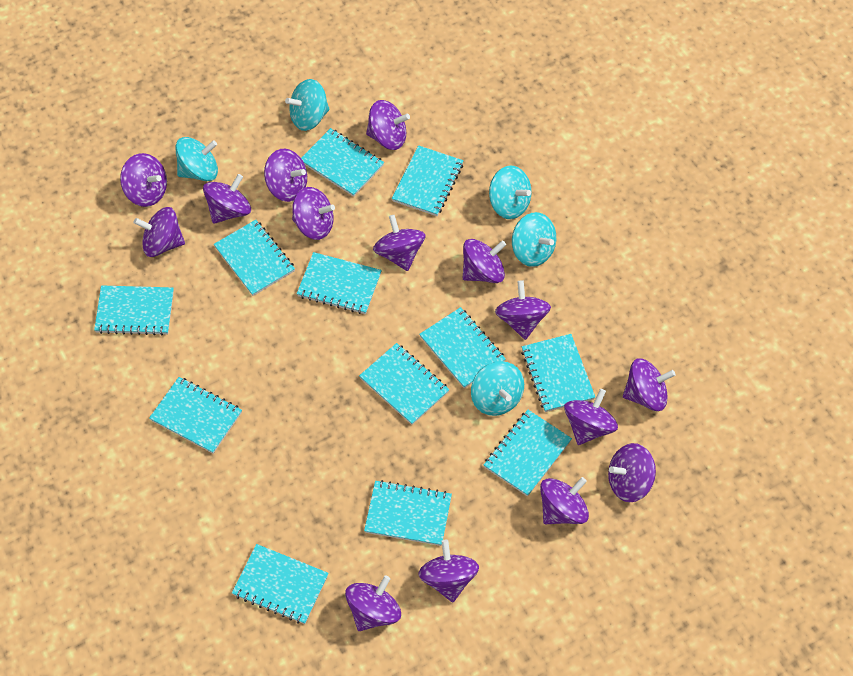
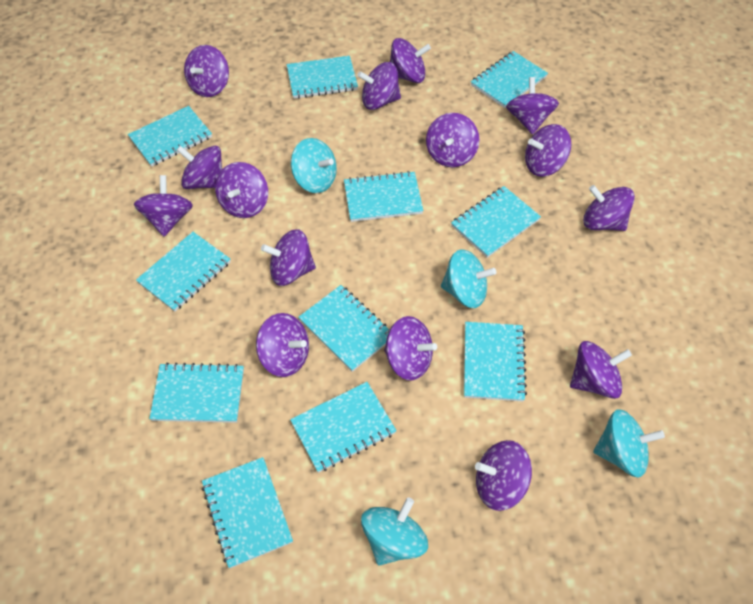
turquoise notebook: 12 -> 11
turquoise spinning top: 5 -> 4

